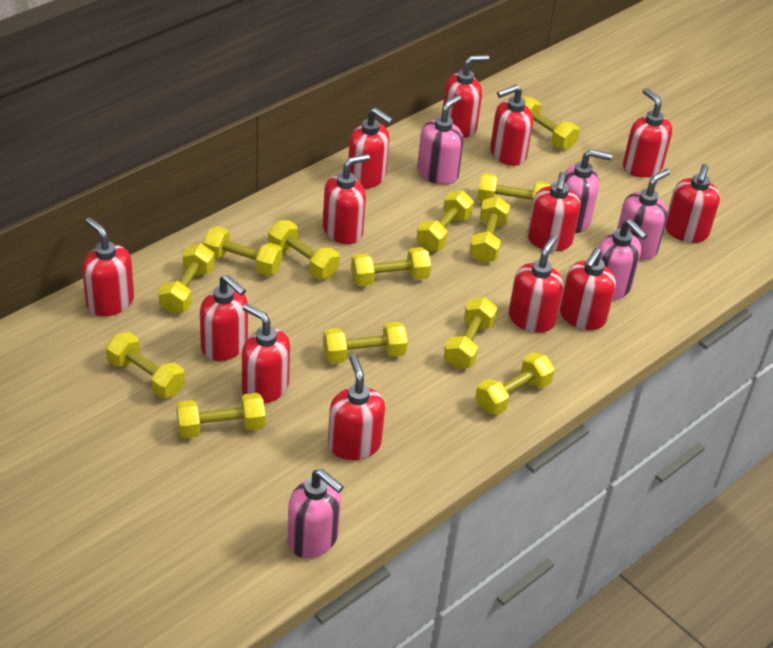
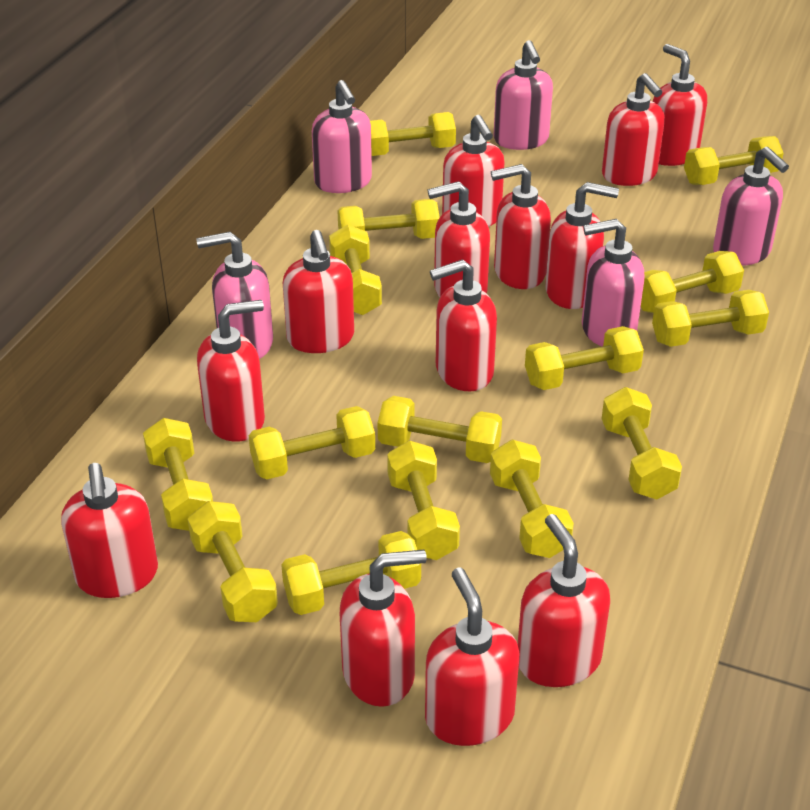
yellow dumbbell: 13 -> 15

